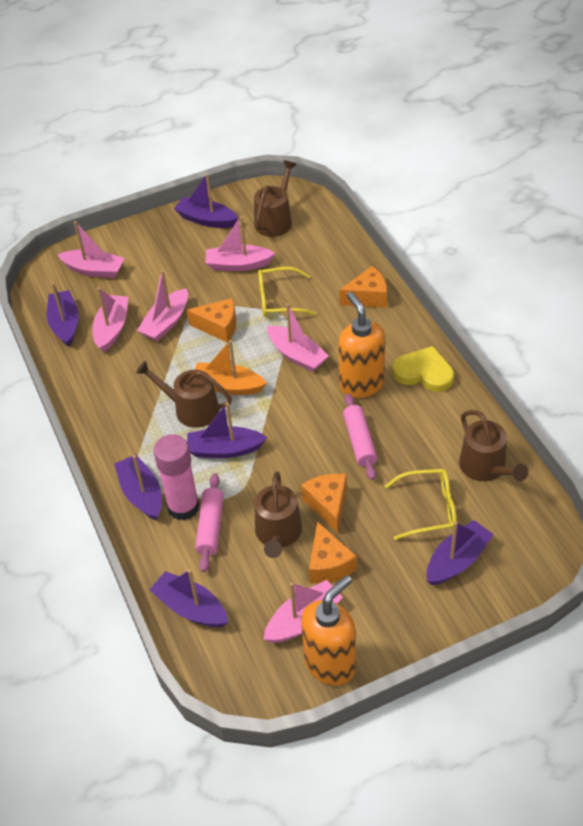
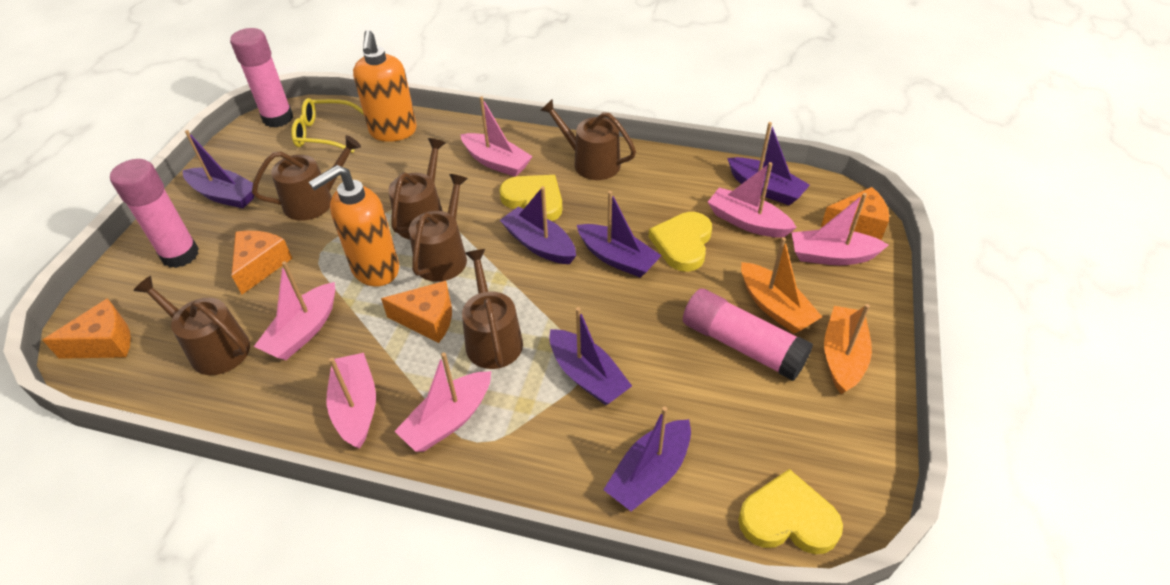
brown watering can: 4 -> 6
orange boat: 1 -> 2
pink glue stick: 1 -> 3
pink rolling pin: 2 -> 0
yellow glasses: 2 -> 1
yellow heart: 1 -> 3

